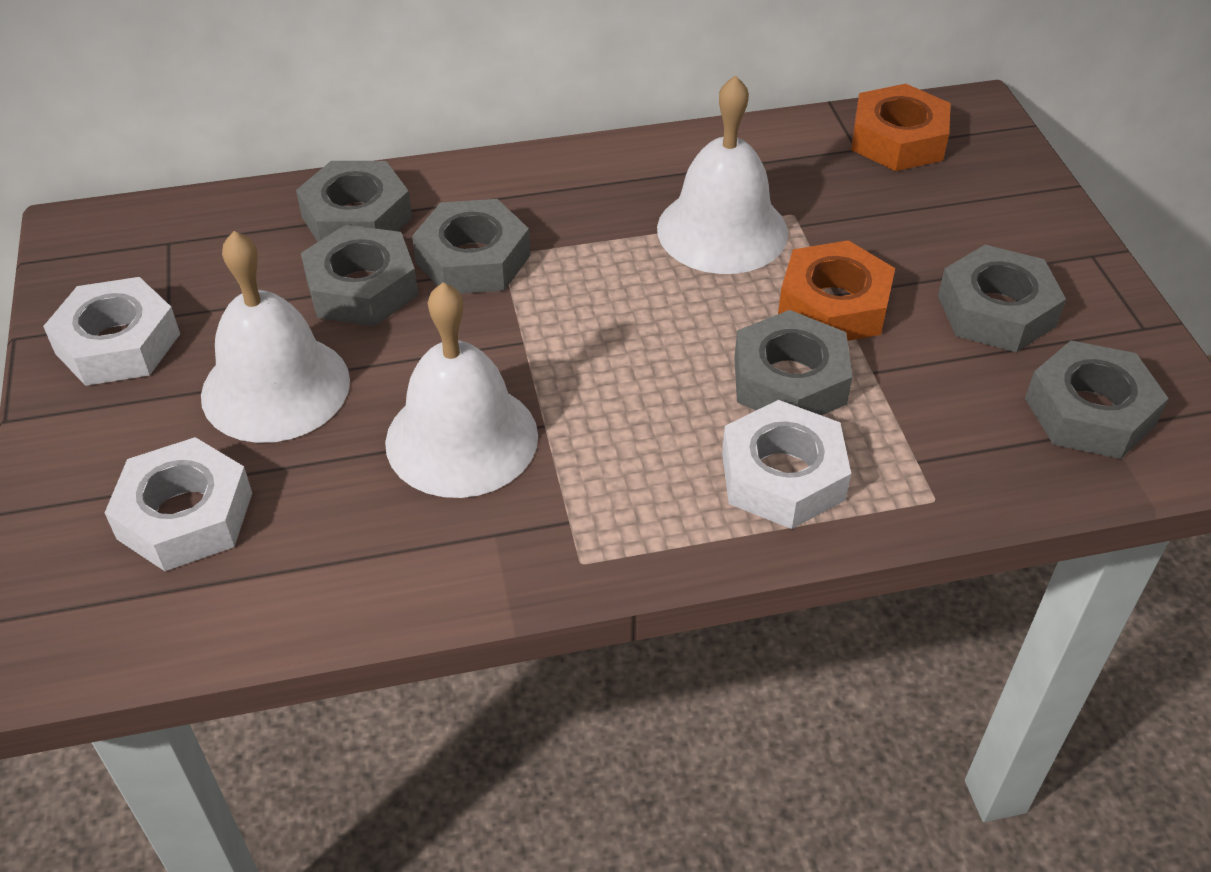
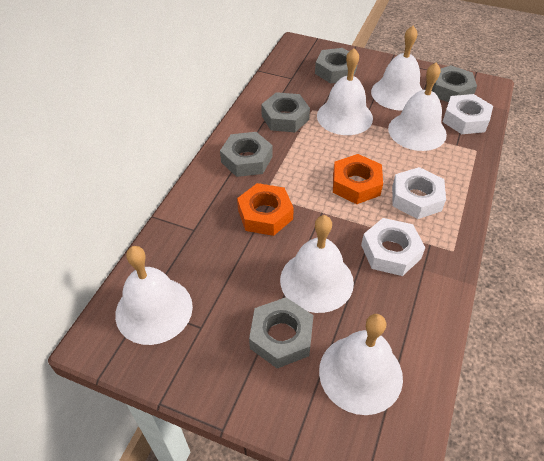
grey nut: 6 -> 5
white bell: 3 -> 6

